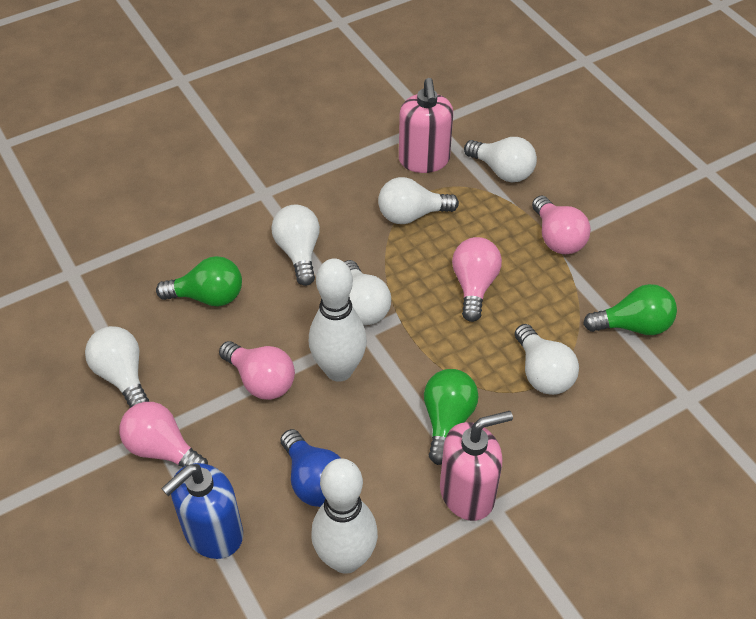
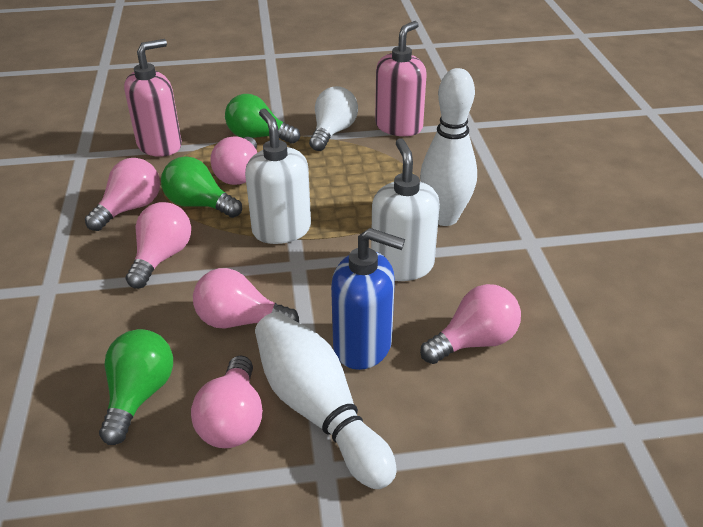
blue light bulb: 1 -> 0
pink light bulb: 4 -> 6
white light bulb: 6 -> 1
white soap dispenser: 0 -> 2

